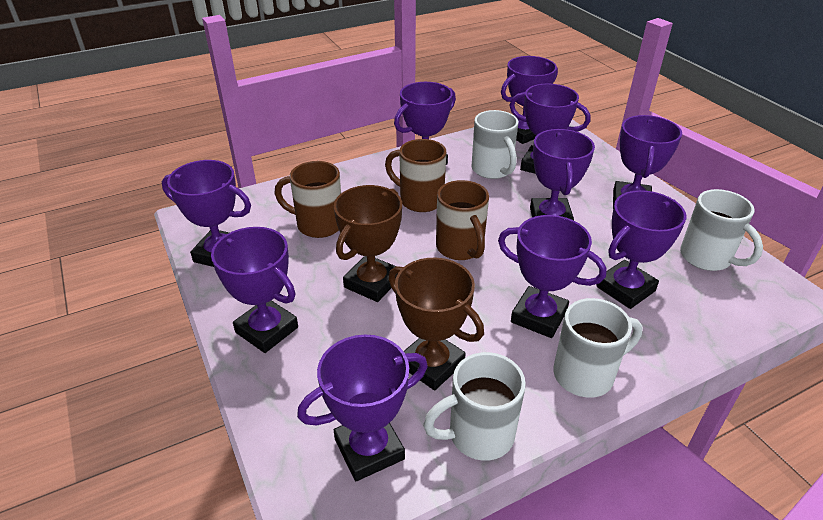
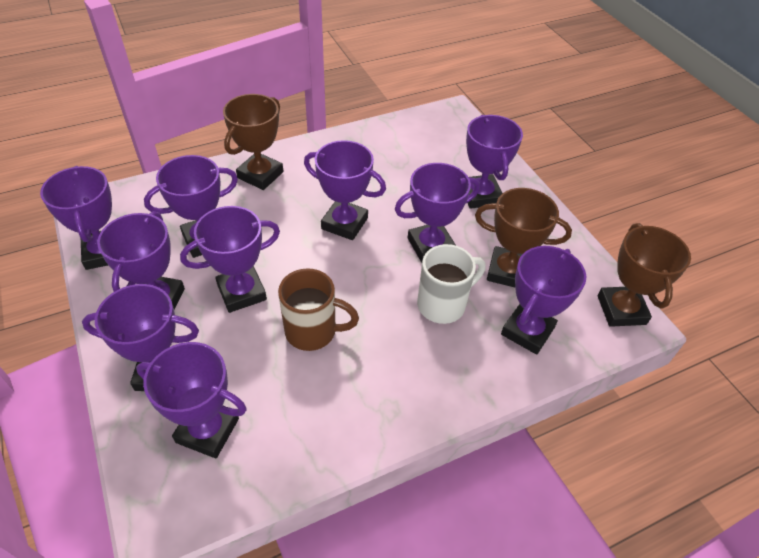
brown mug: 3 -> 1
brown trophy: 2 -> 3
white mug: 4 -> 1

